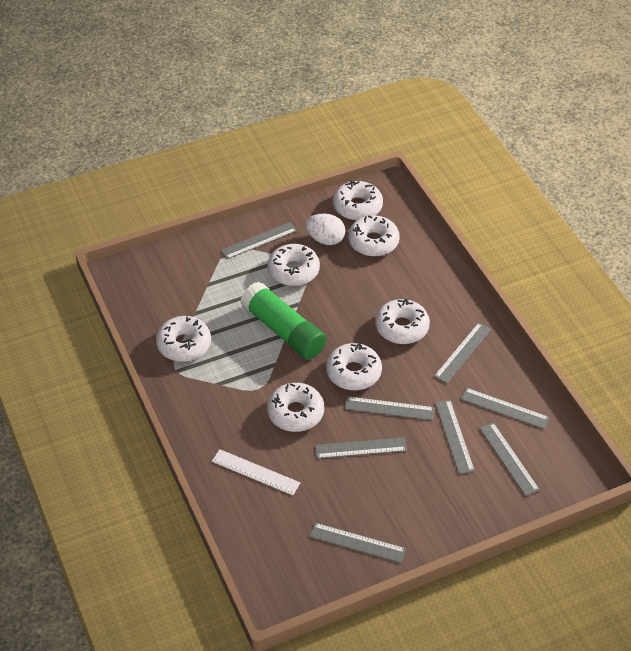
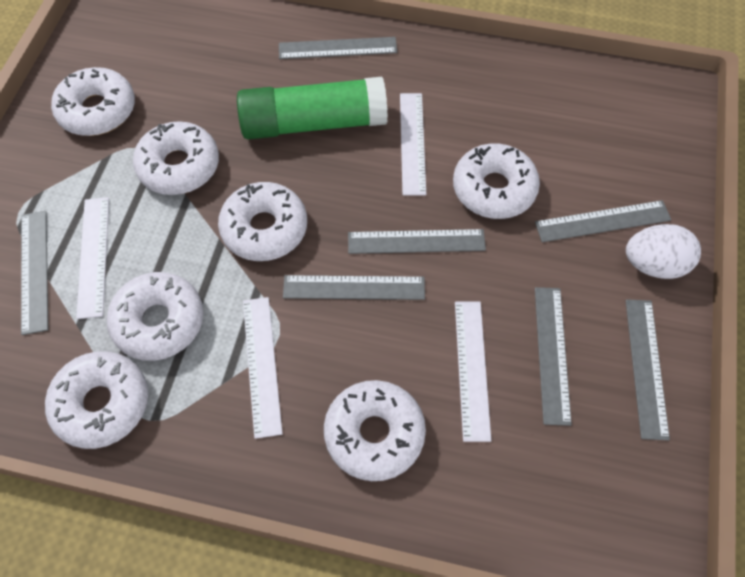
grey ruler: 8 -> 7
white ruler: 1 -> 4

